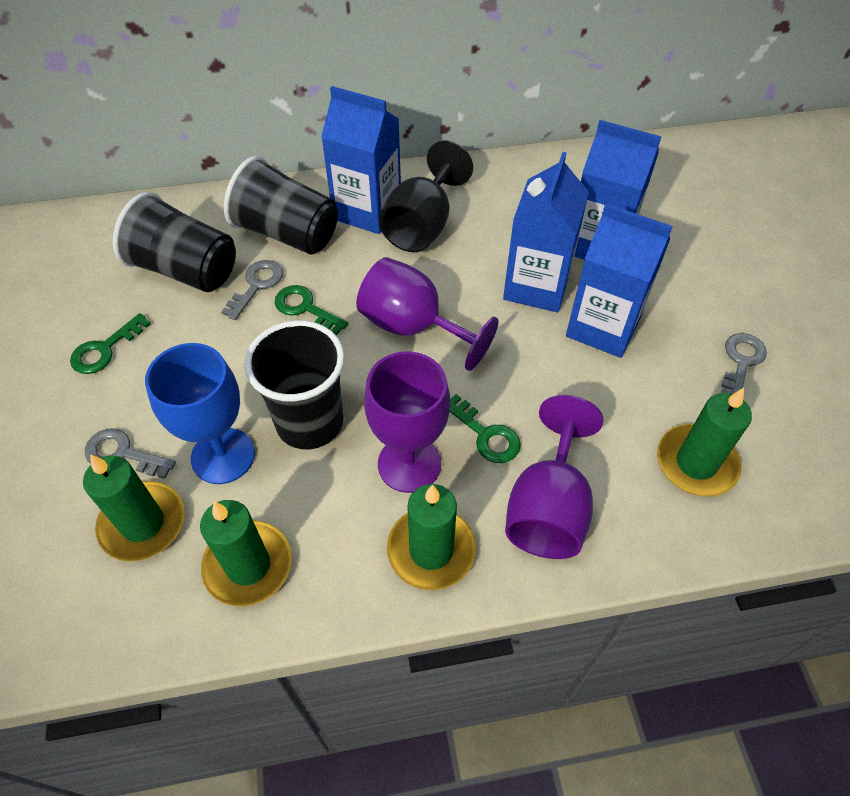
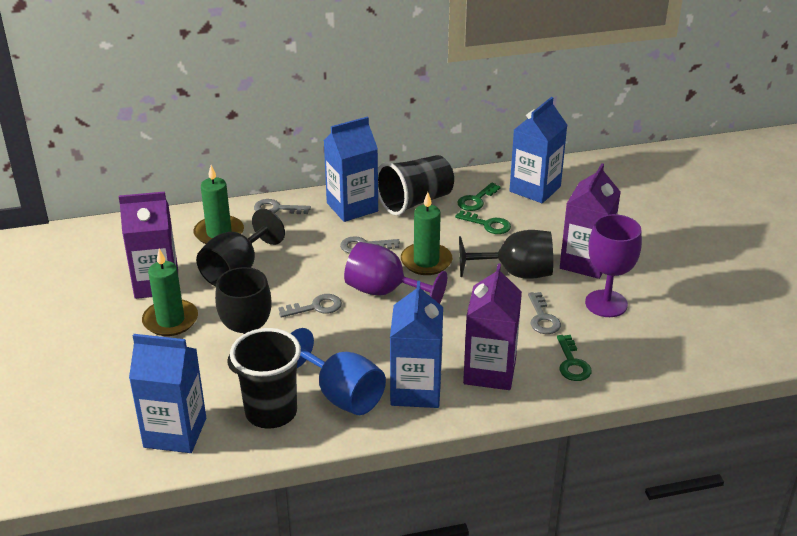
black cup: 3 -> 2
black goblet: 1 -> 3
green candle: 4 -> 3
grey key: 3 -> 4
purple carton: 0 -> 3
purple goblet: 3 -> 2

